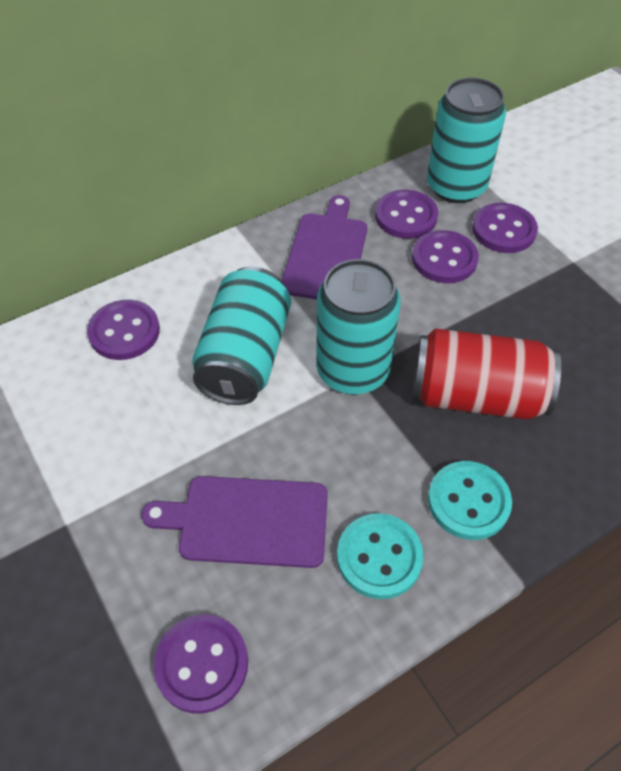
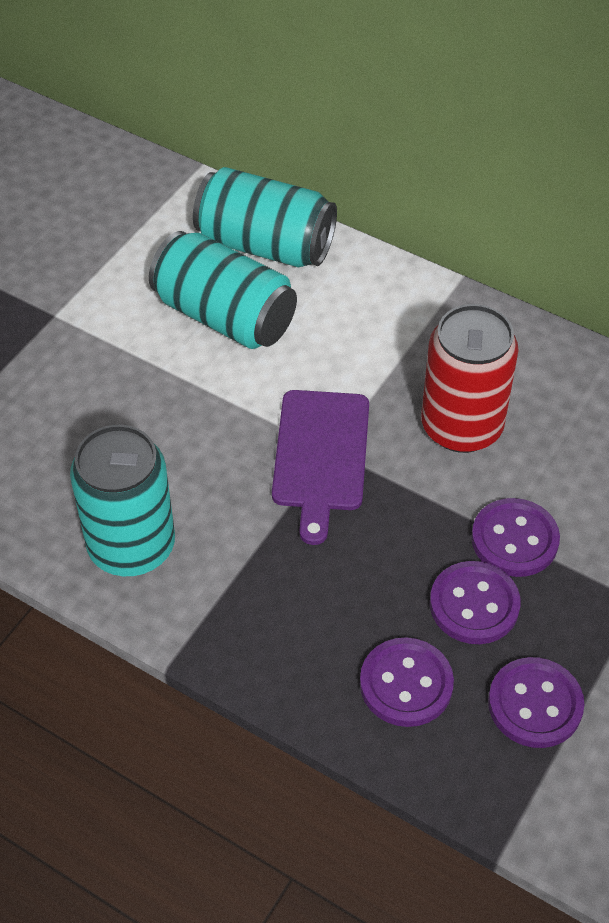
purple button: 5 -> 4
purple cutting board: 2 -> 1
turquoise button: 2 -> 0

